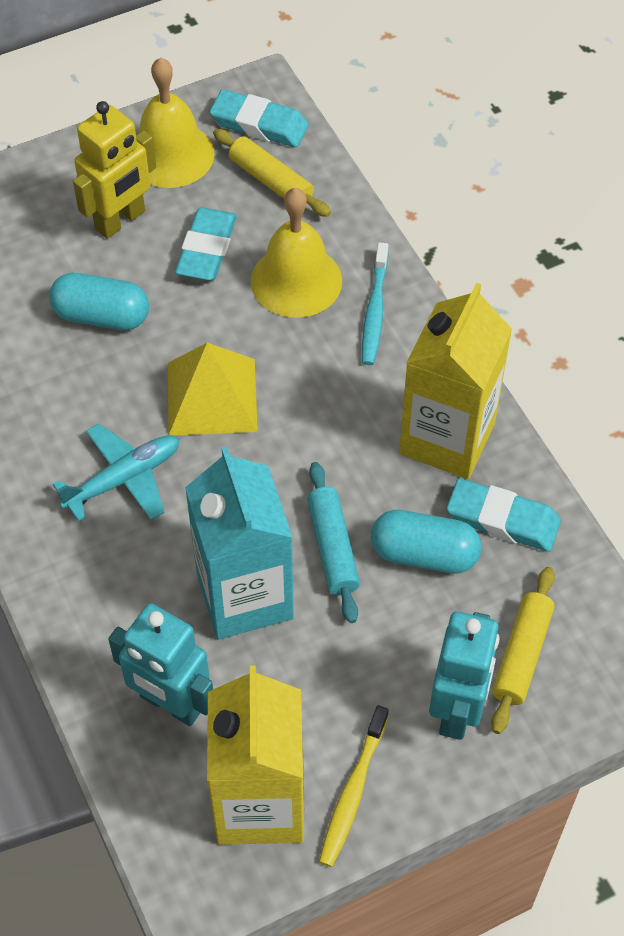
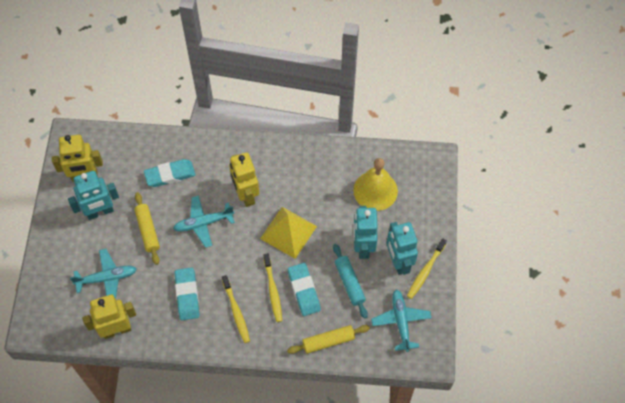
turquoise capsule: 2 -> 0
turquoise carton: 1 -> 0
turquoise plane: 1 -> 3
turquoise robot: 2 -> 3
turquoise toothbrush: 1 -> 0
yellow bell: 2 -> 1
yellow carton: 2 -> 0
yellow robot: 1 -> 3
yellow toothbrush: 1 -> 3

